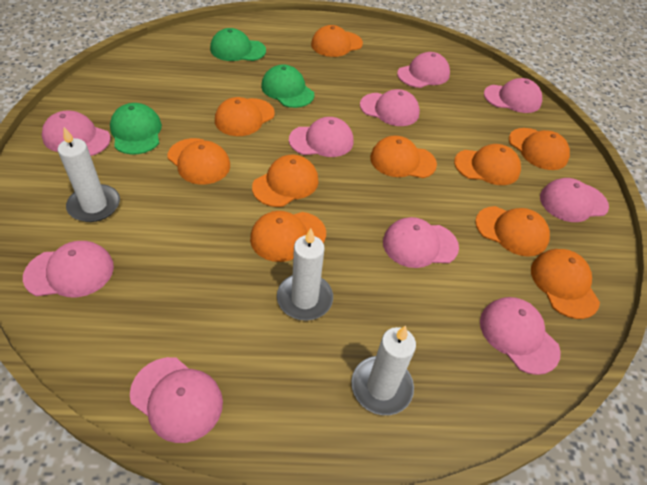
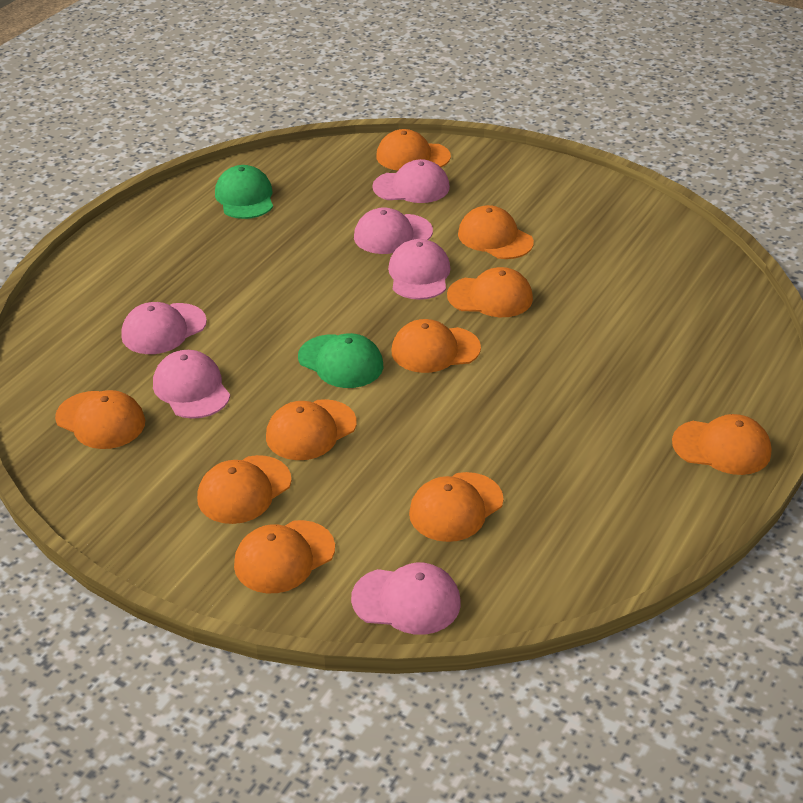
green cap: 3 -> 2
pink cap: 10 -> 6
white candle: 3 -> 0

